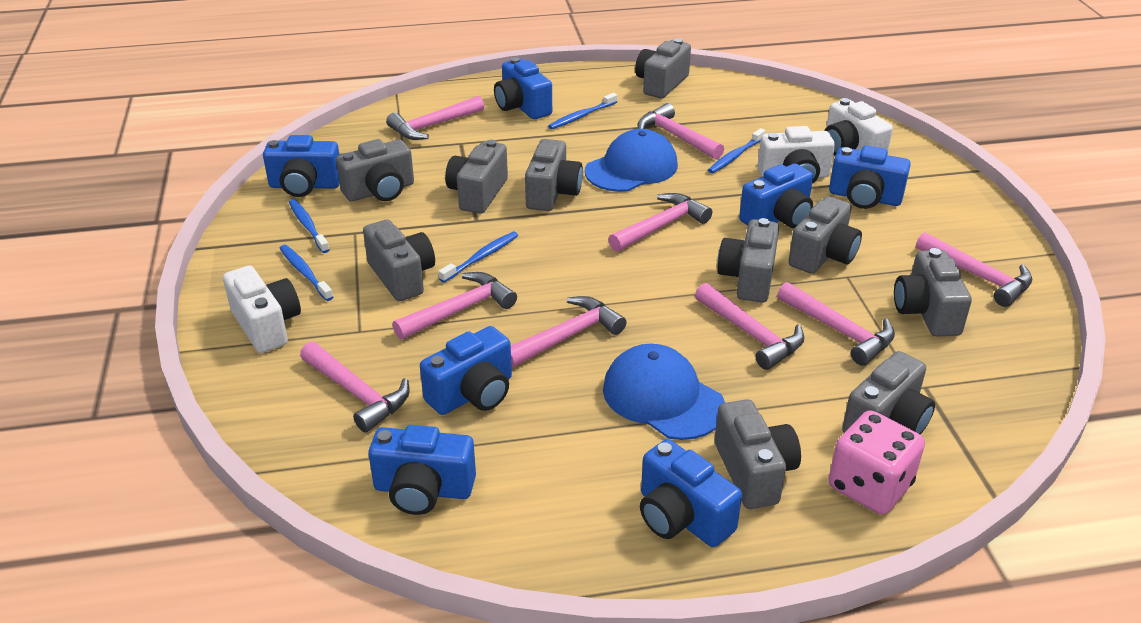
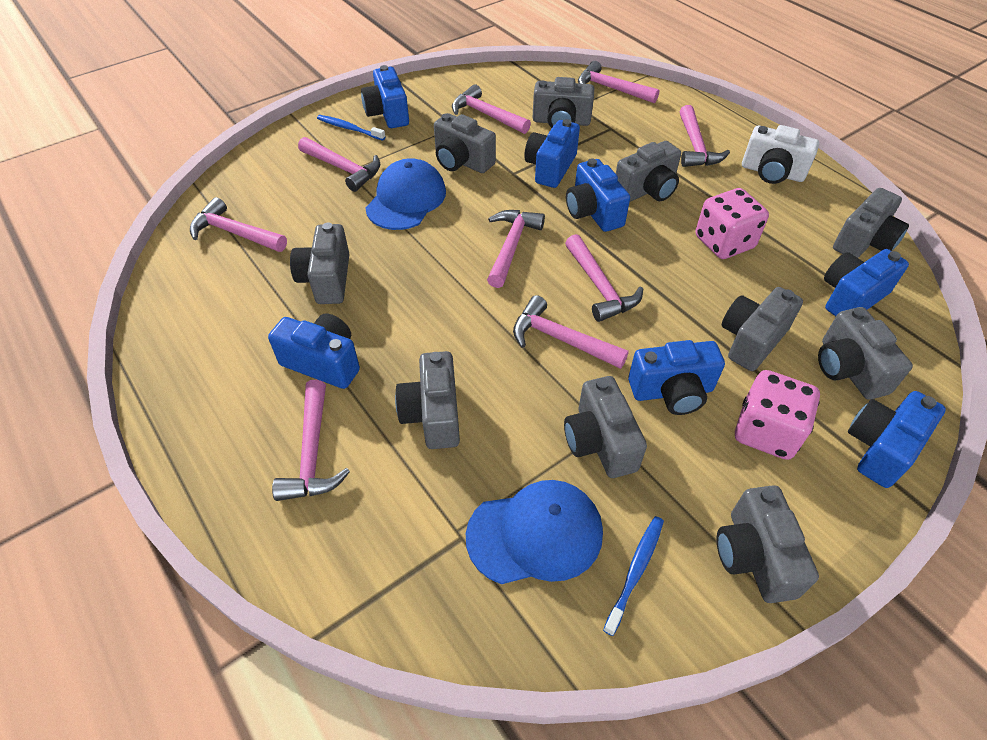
blue toothbrush: 5 -> 2
pink dice: 1 -> 2
white camera: 3 -> 1

